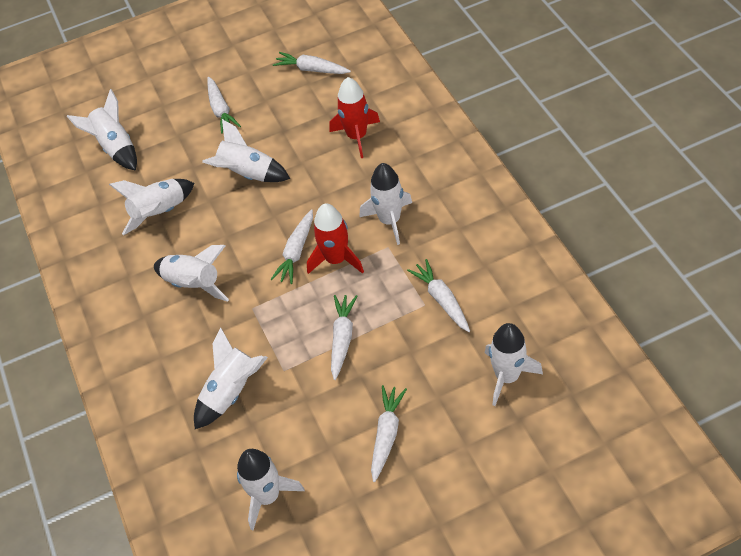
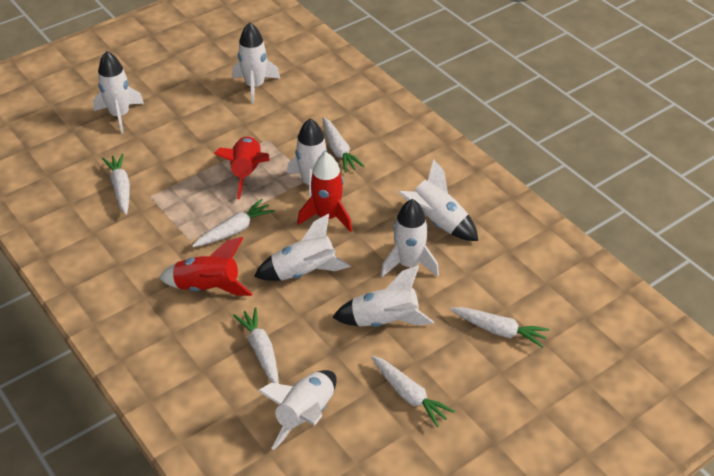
red rocket: 2 -> 3

